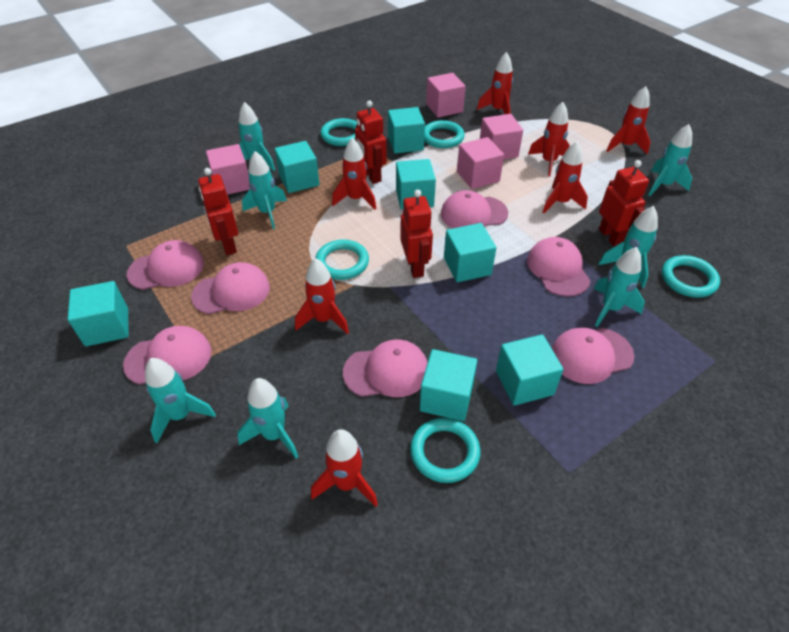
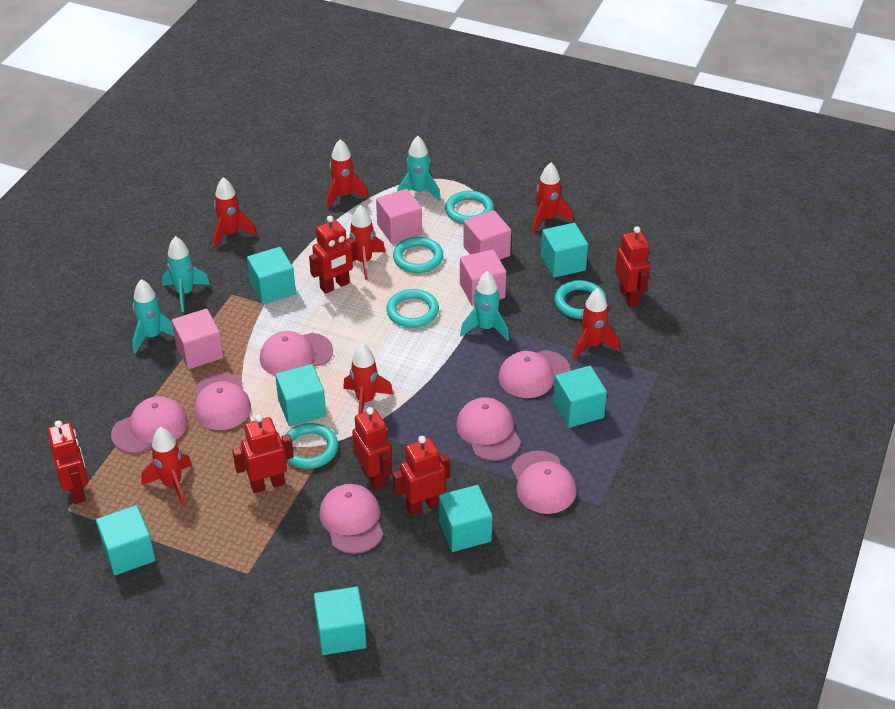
red robot: 4 -> 6
turquoise rocket: 7 -> 4

